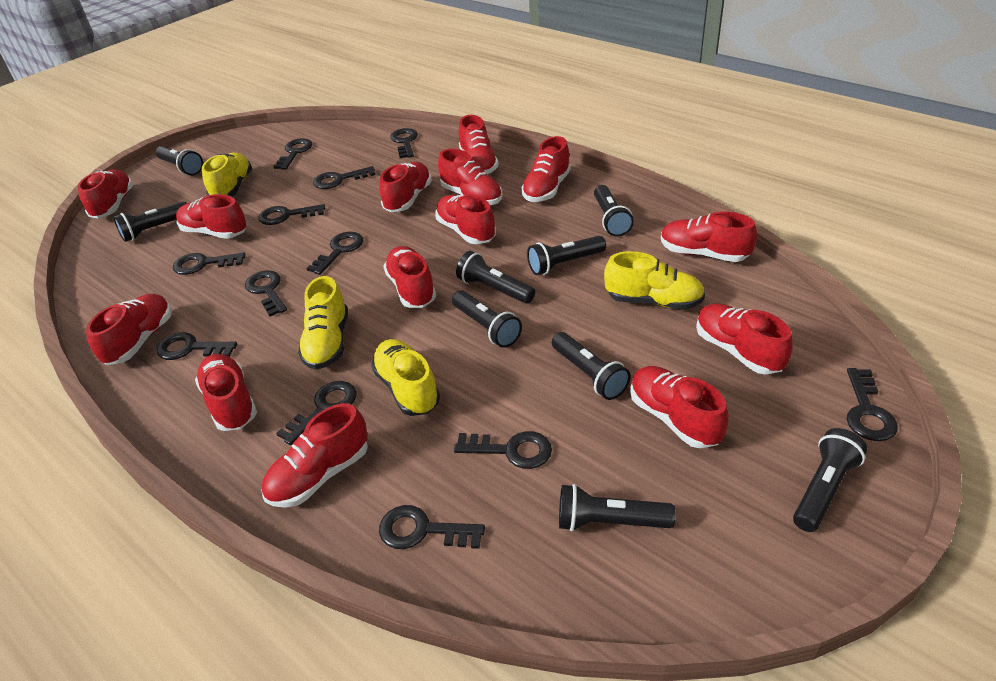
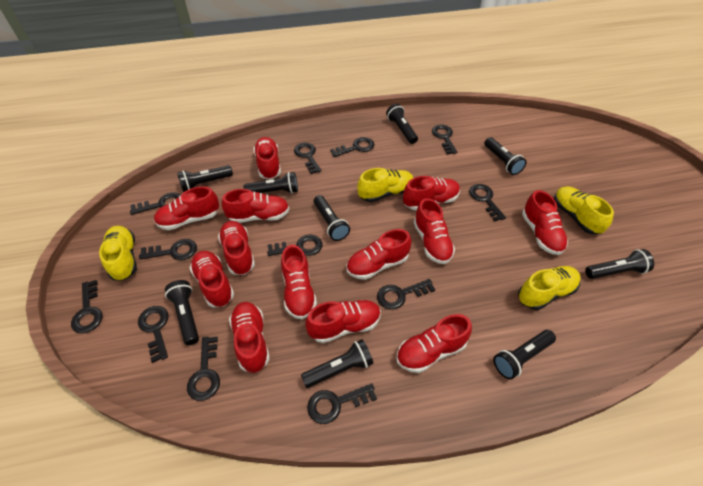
red shoe: 14 -> 13

